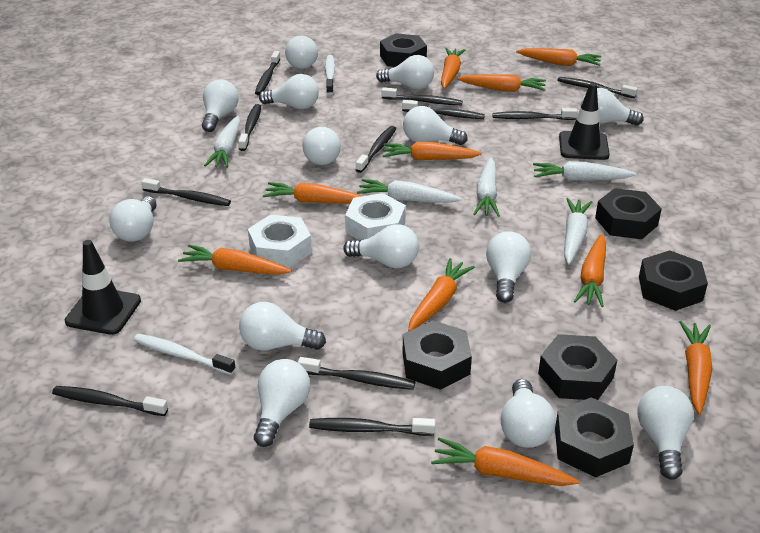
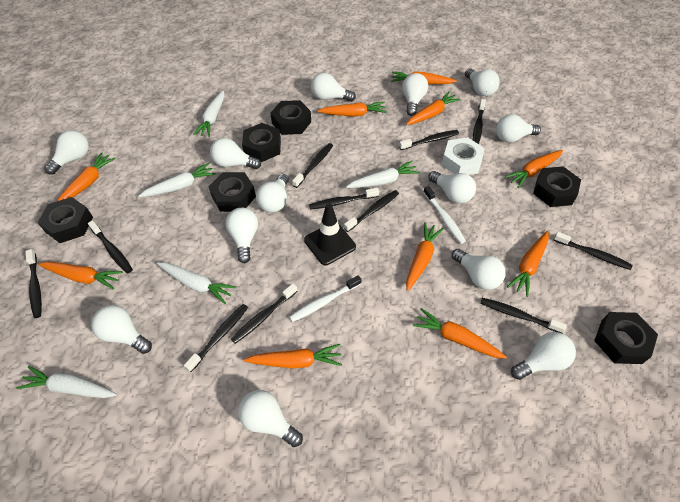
black traffic cone: 2 -> 1
white light bulb: 14 -> 13
white nut: 2 -> 1

